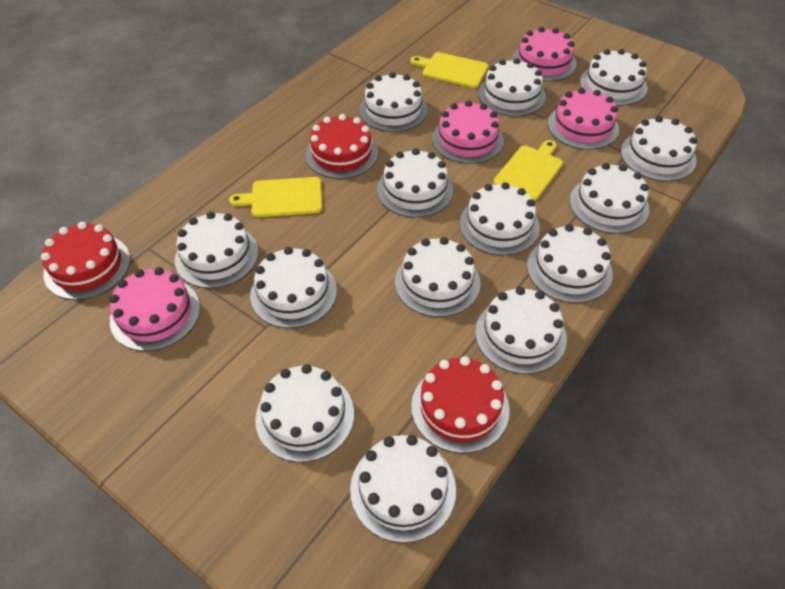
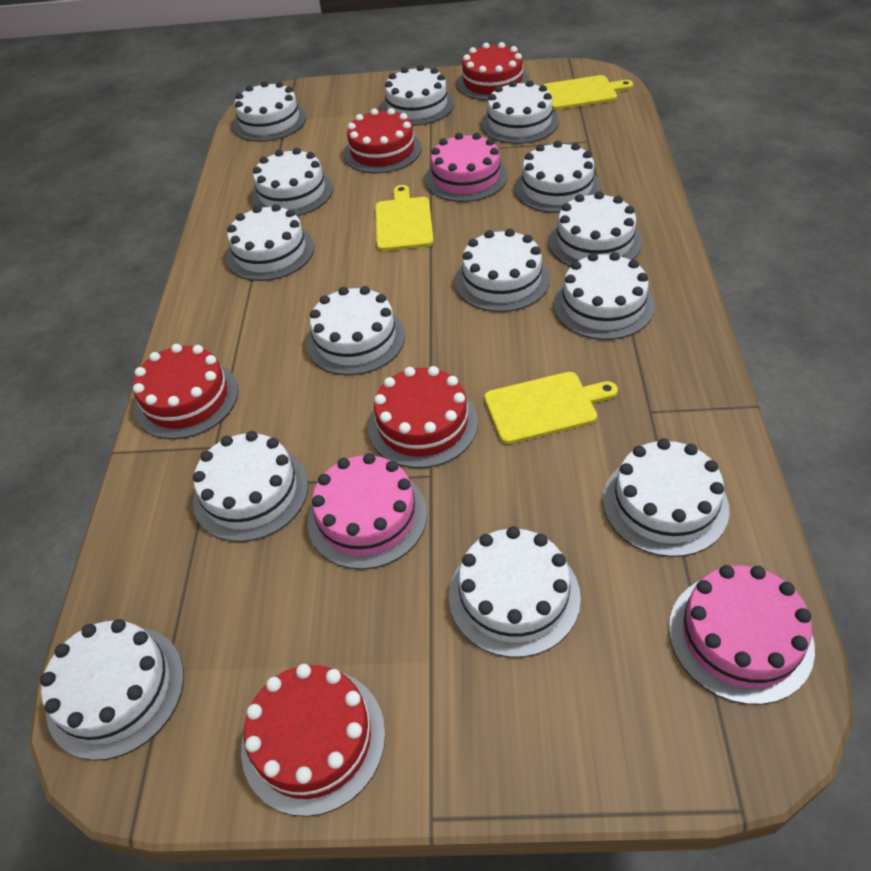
pink cake: 4 -> 3
red cake: 3 -> 5

